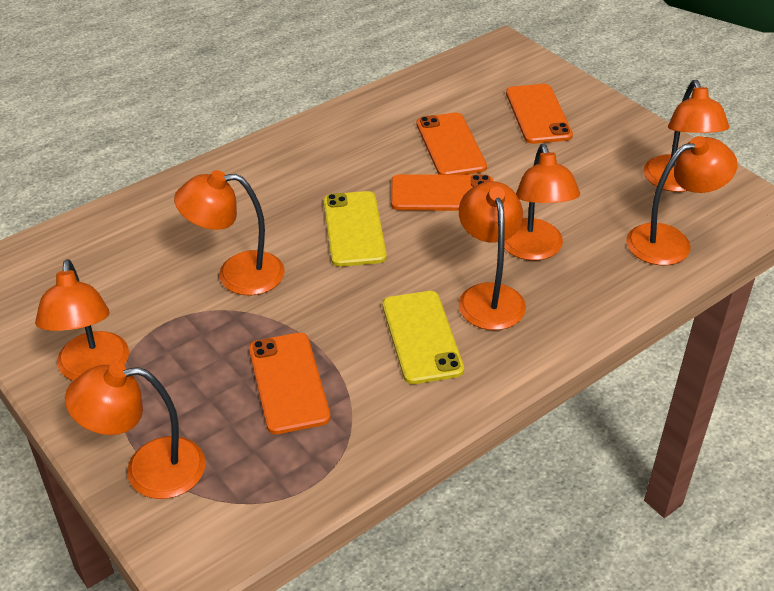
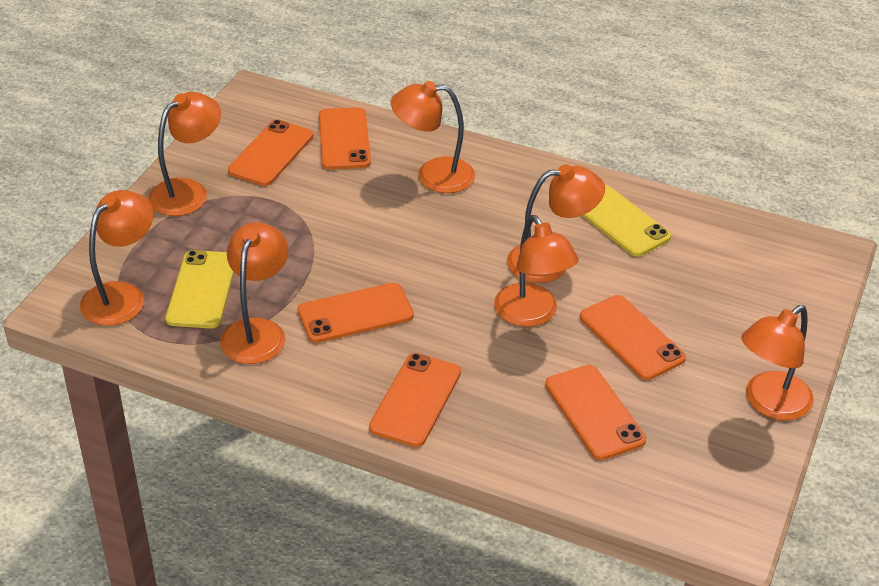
orange phone: 4 -> 6

